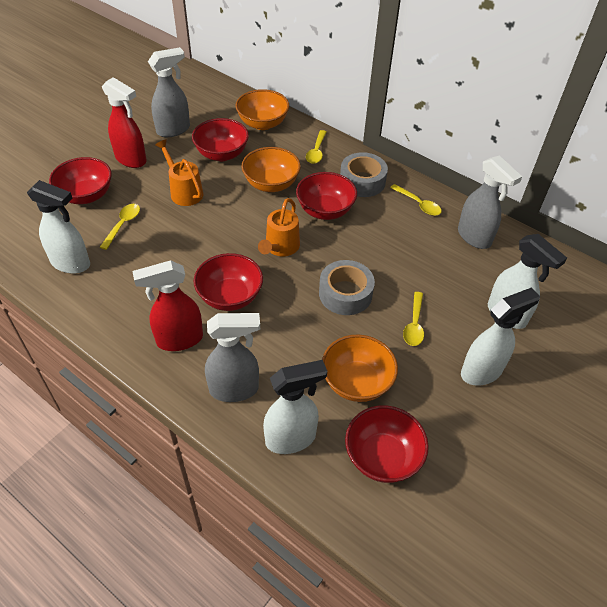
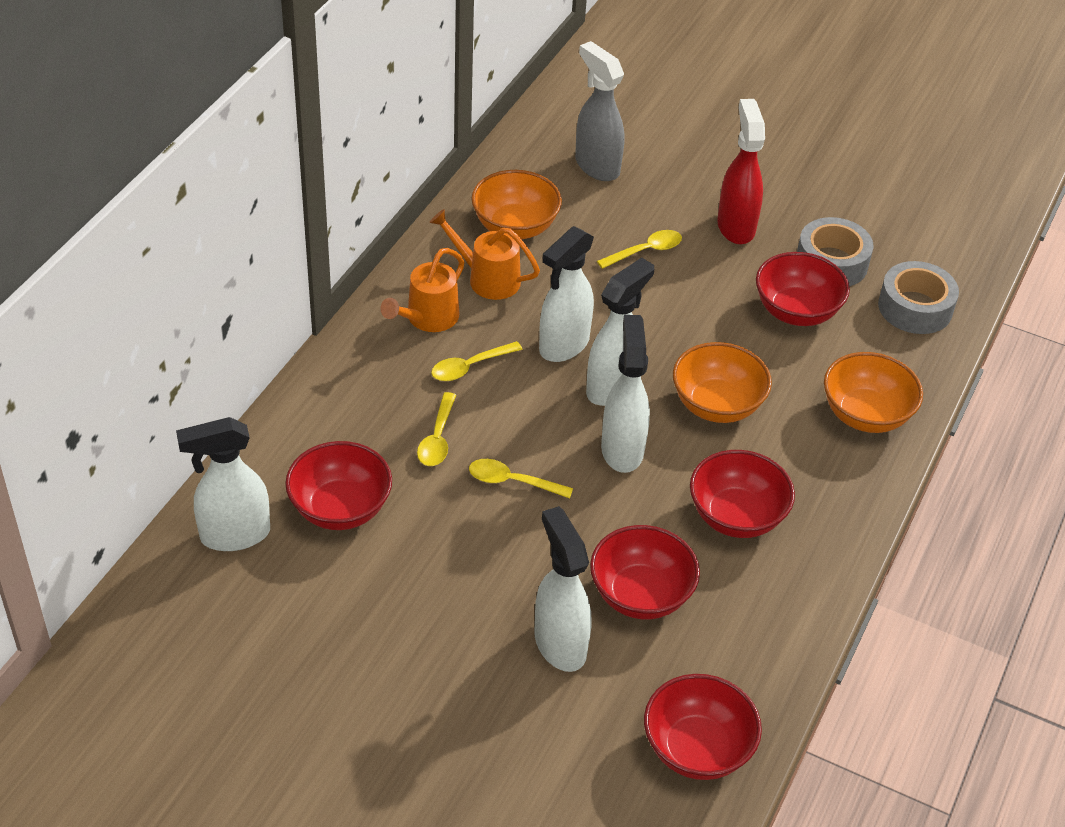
grey spray bottle: 3 -> 1
red spray bottle: 2 -> 1
white spray bottle: 4 -> 5

